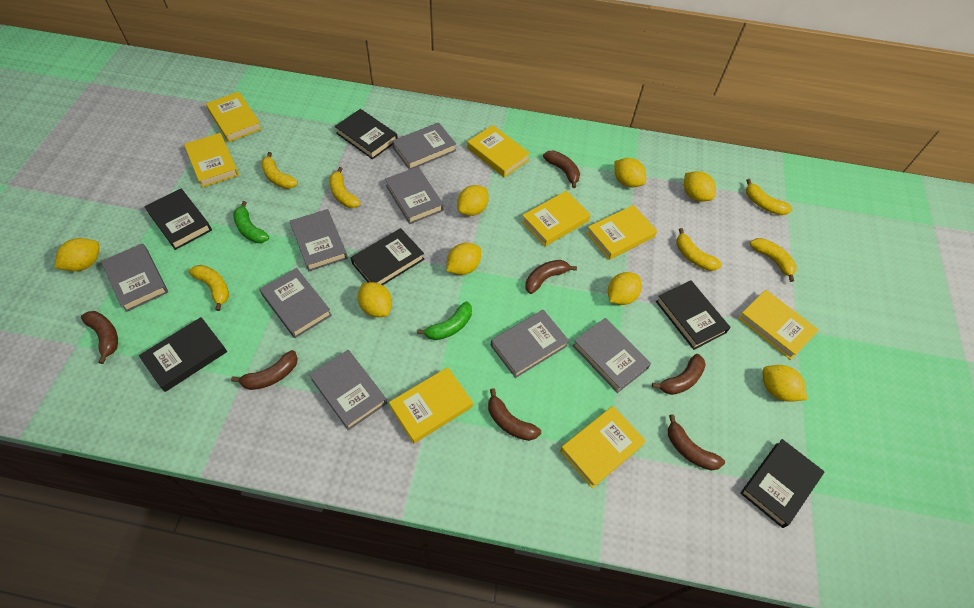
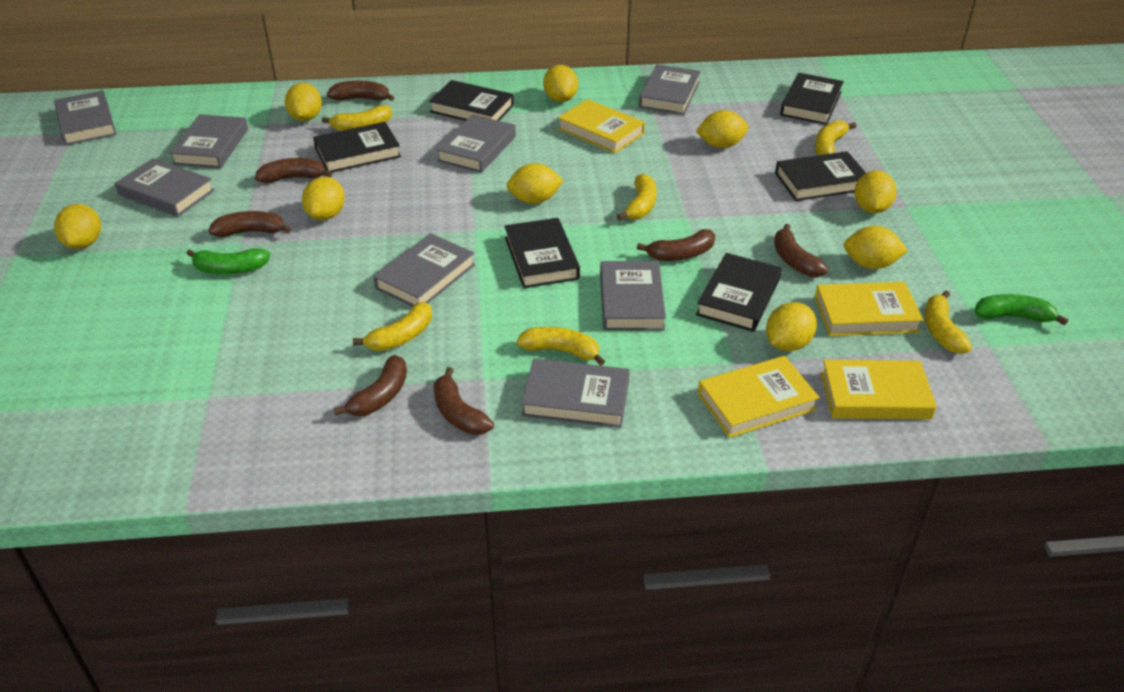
yellow book: 8 -> 4
yellow lemon: 8 -> 9

